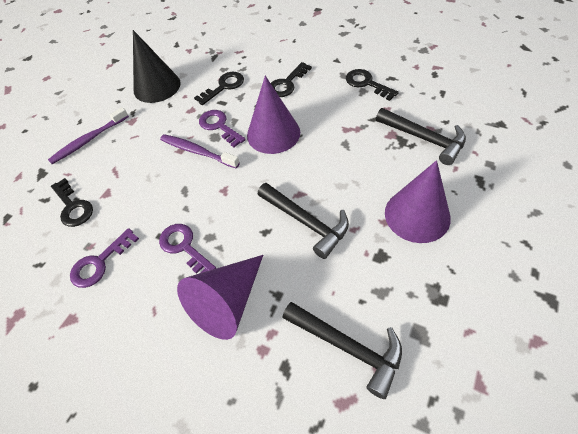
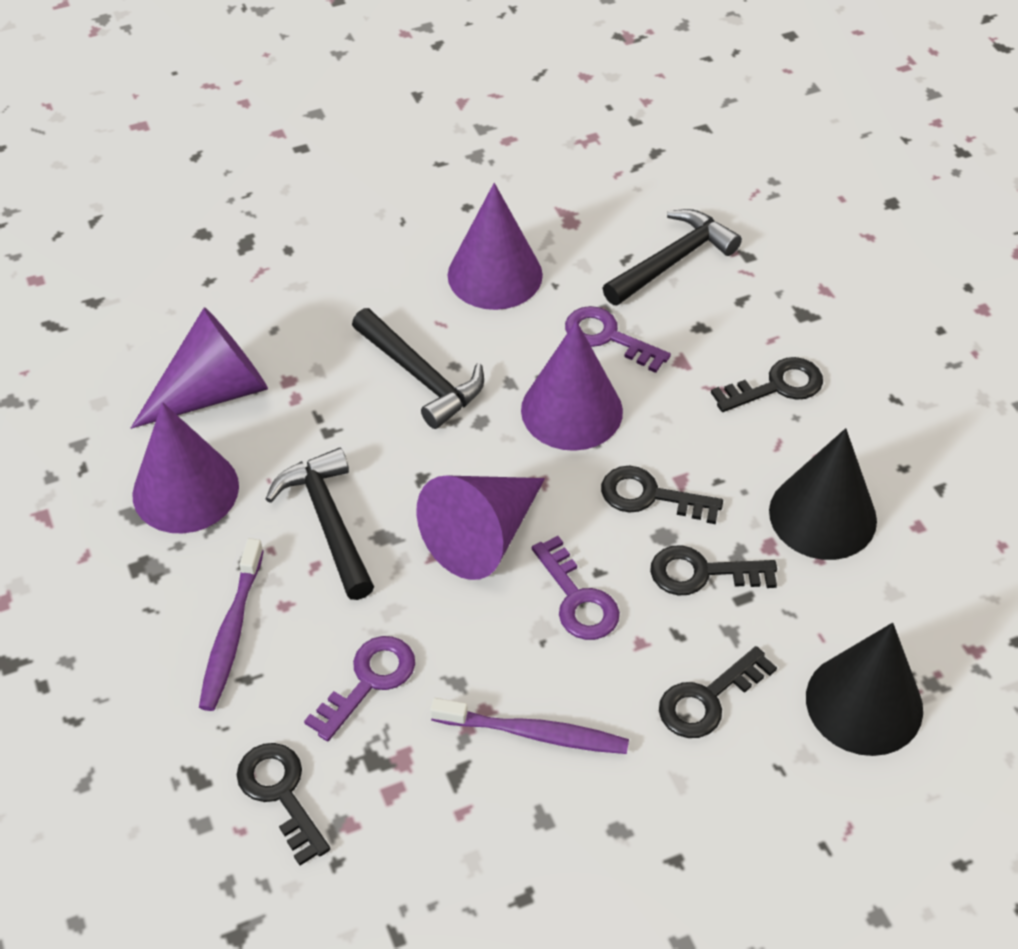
black cone: 1 -> 2
black key: 4 -> 5
purple cone: 3 -> 5

